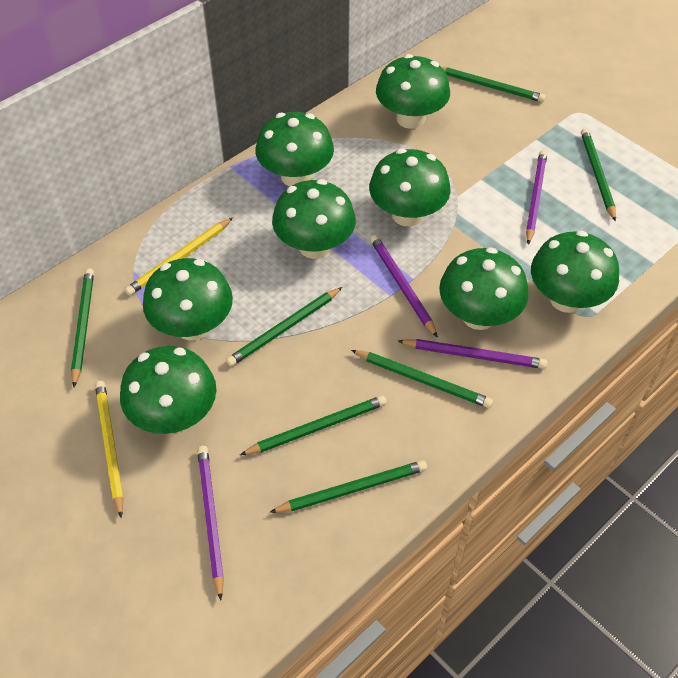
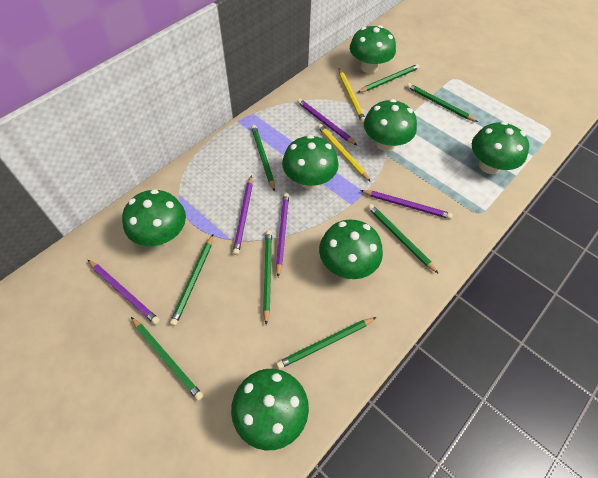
green mushroom: 8 -> 7
green pencil: 7 -> 8
purple pencil: 4 -> 5

